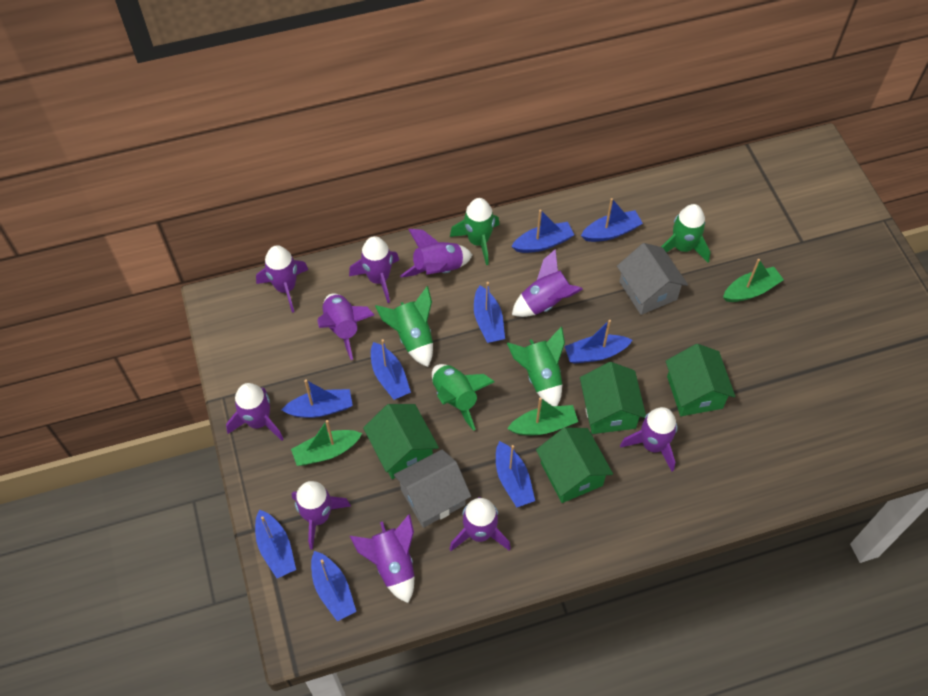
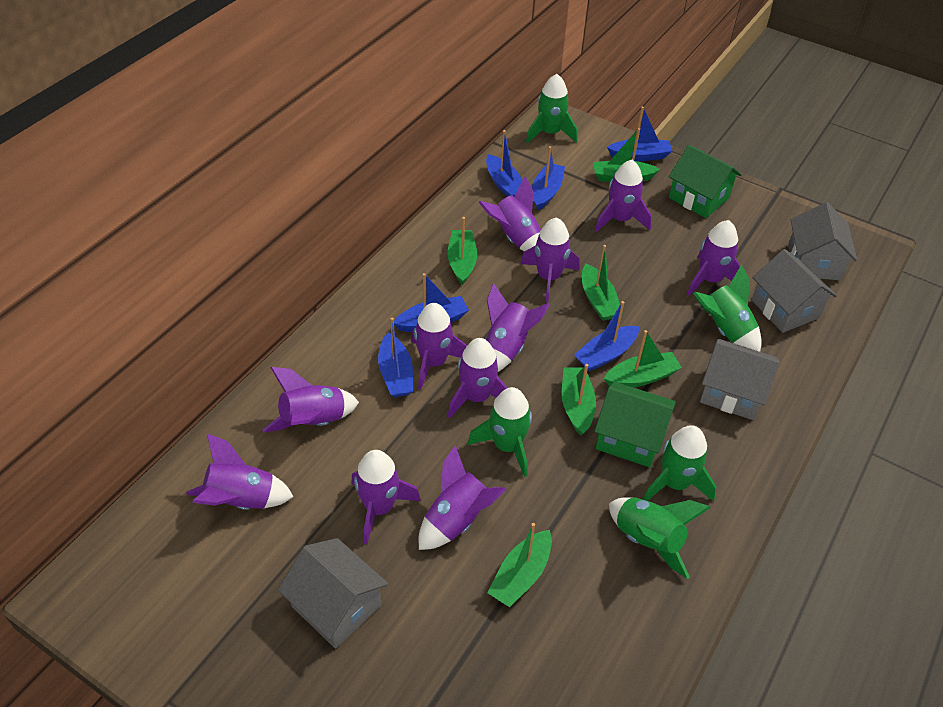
blue boat: 9 -> 6
green boat: 3 -> 6
green house: 4 -> 2
grey house: 2 -> 4
purple rocket: 10 -> 11

